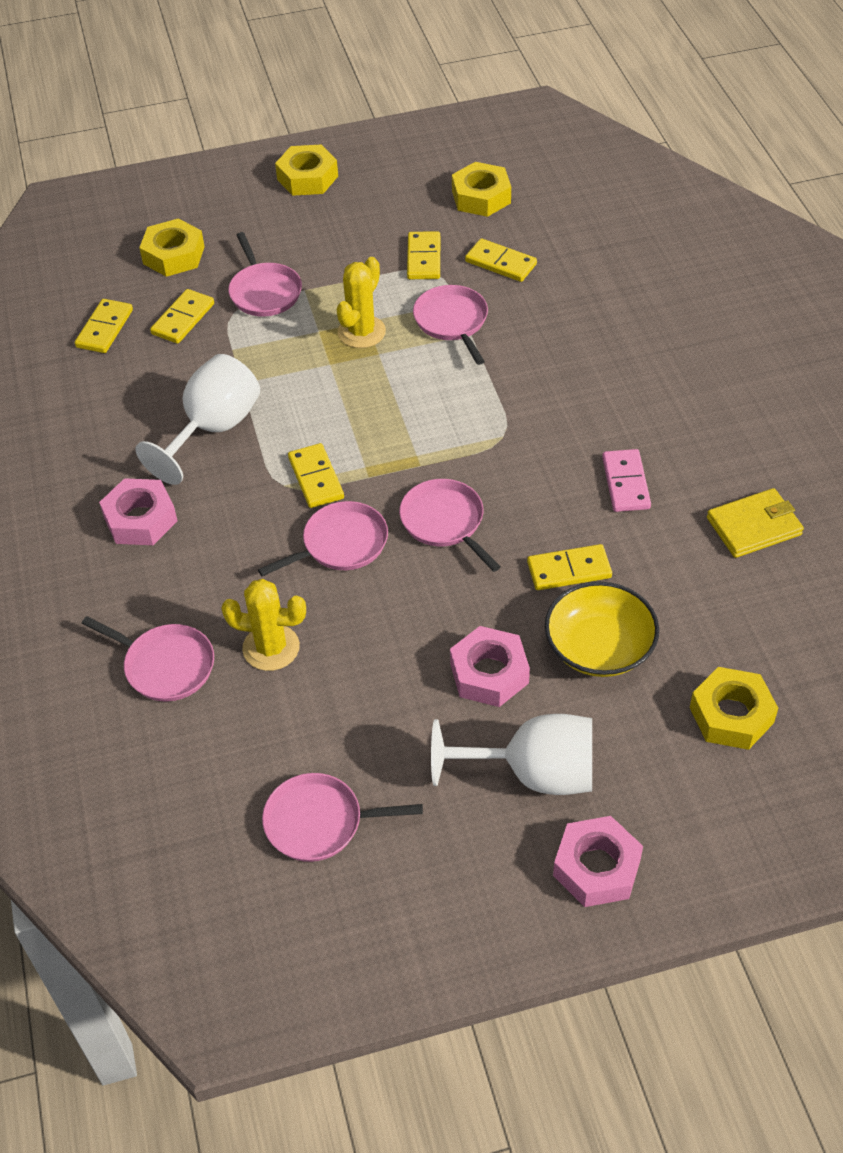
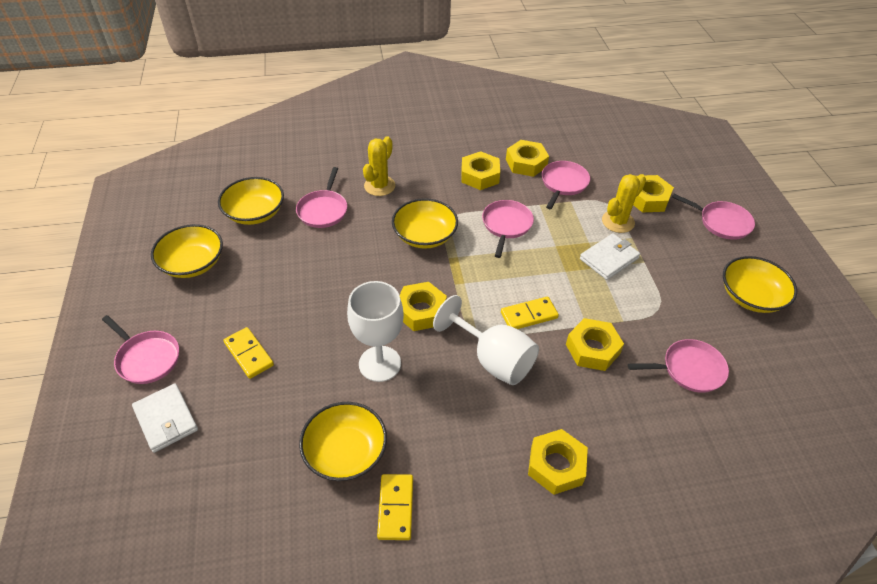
pink domino: 1 -> 0
pink nut: 3 -> 0
white wallet: 0 -> 2
yellow bowl: 1 -> 5
yellow domino: 6 -> 3
yellow nut: 4 -> 6
yellow wallet: 1 -> 0

